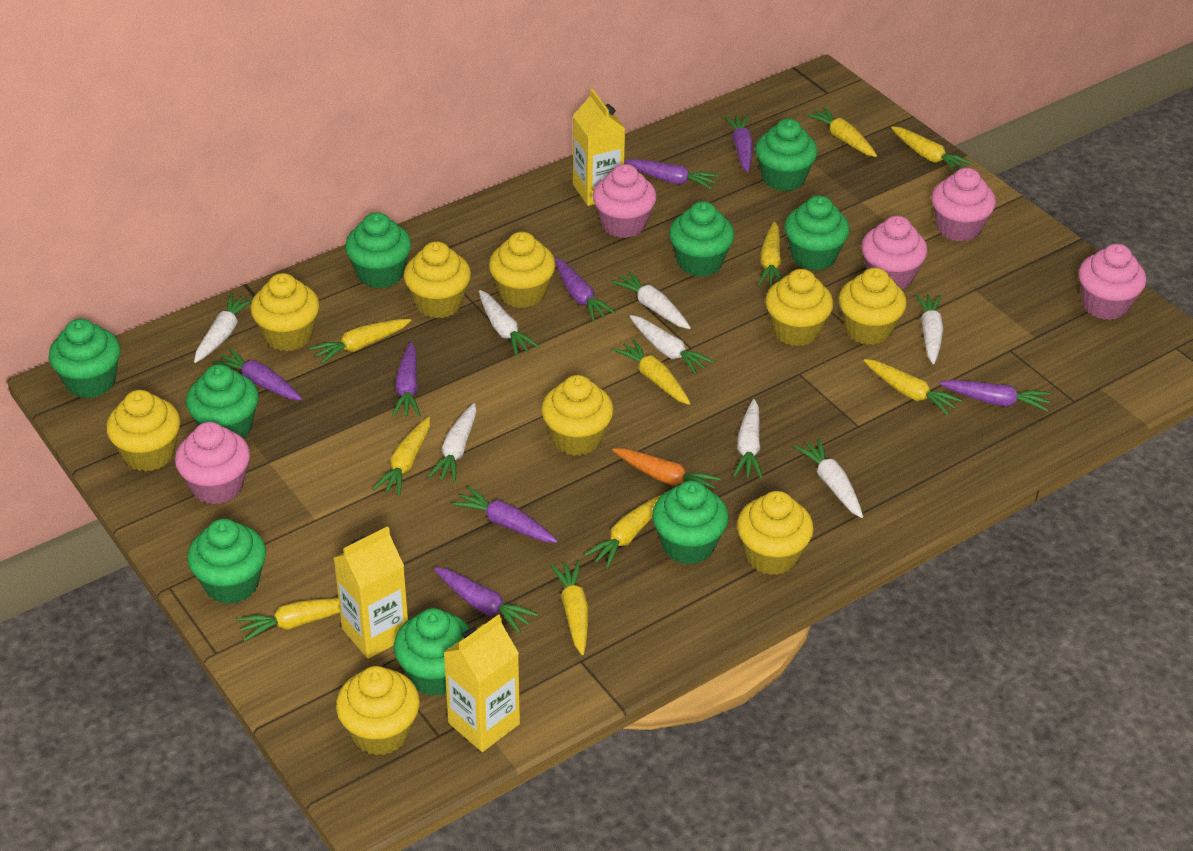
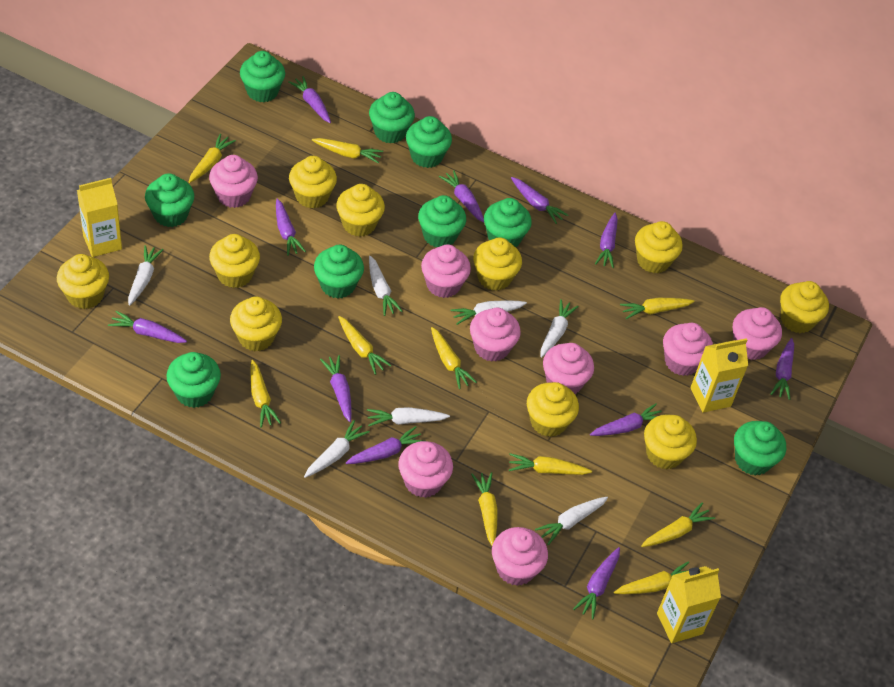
orange carrot: 1 -> 0
pink cupcake: 5 -> 8
purple carrot: 8 -> 11
white carrot: 8 -> 7
yellow cupcake: 9 -> 10

